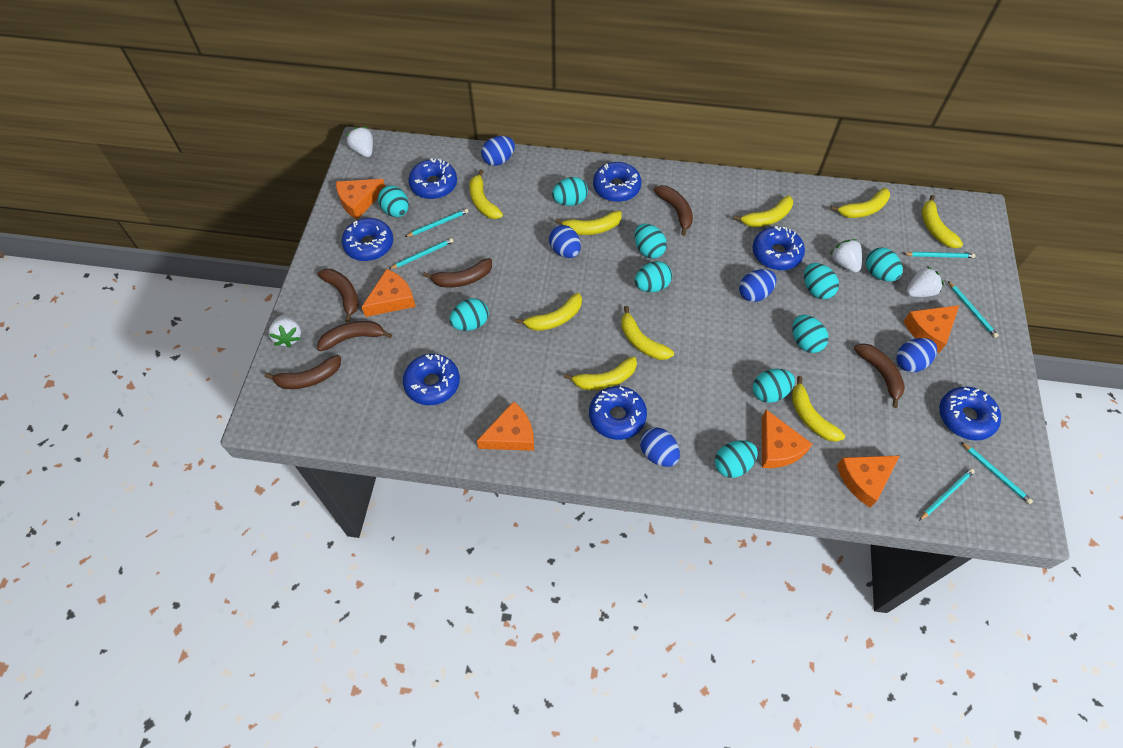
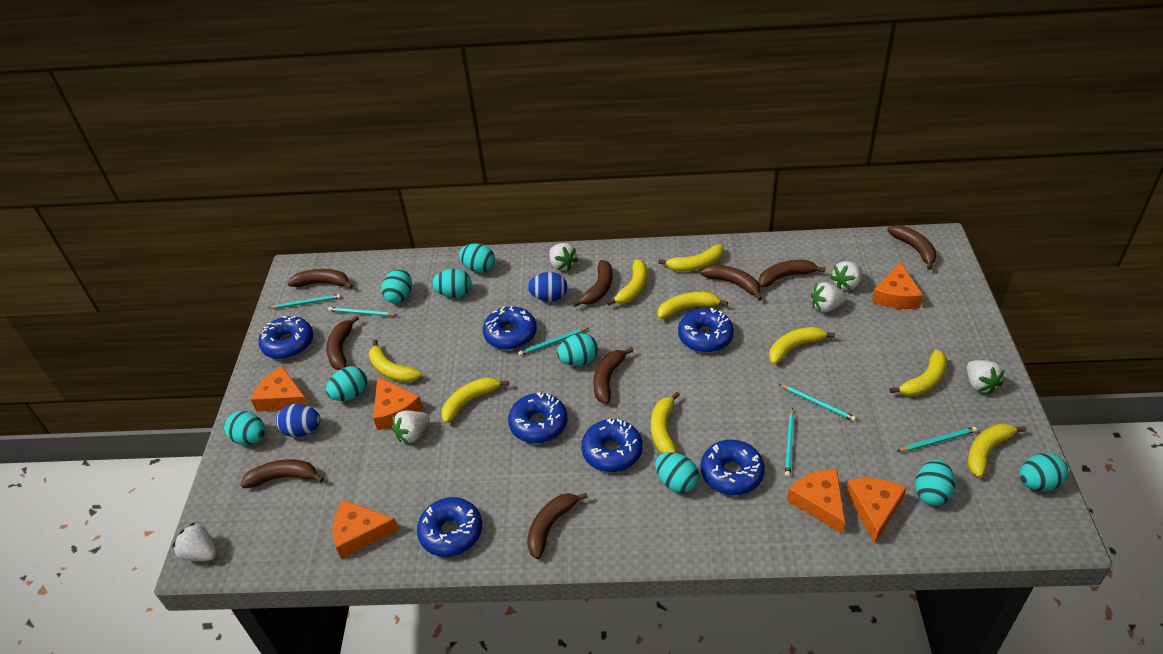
blue egg: 5 -> 2
brown banana: 6 -> 9
turquoise egg: 10 -> 9
white strawberry: 4 -> 6

